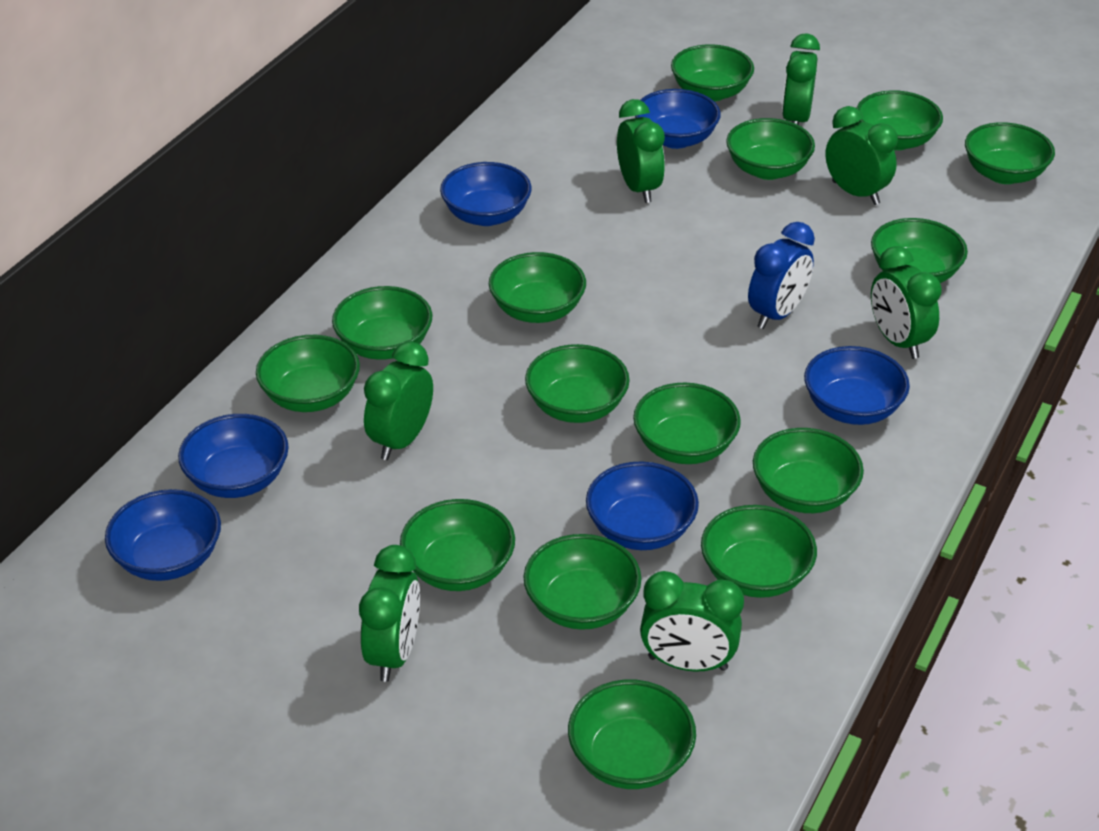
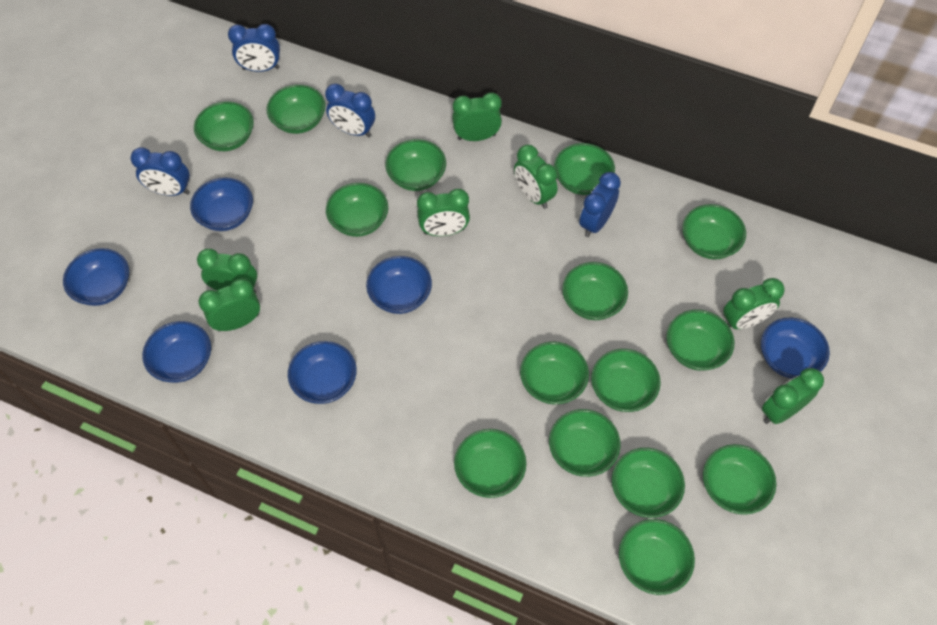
blue clock: 1 -> 4

